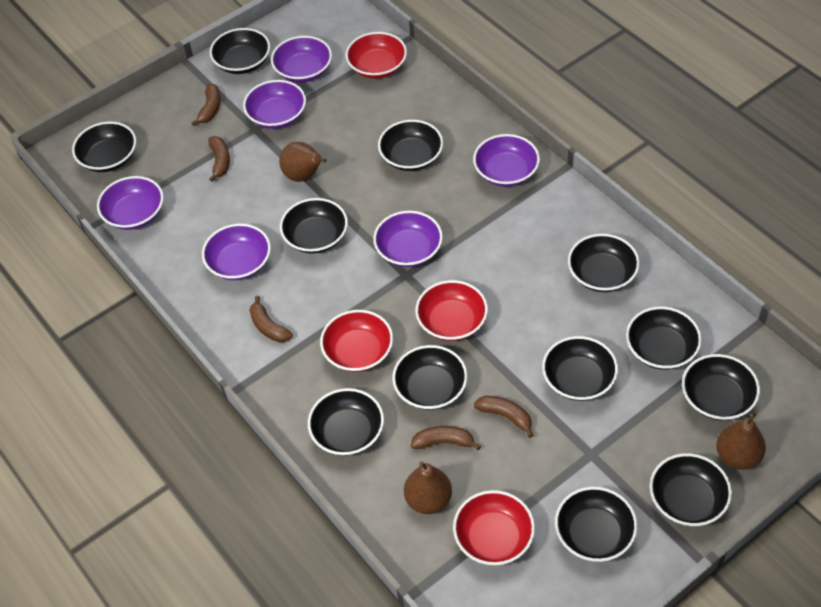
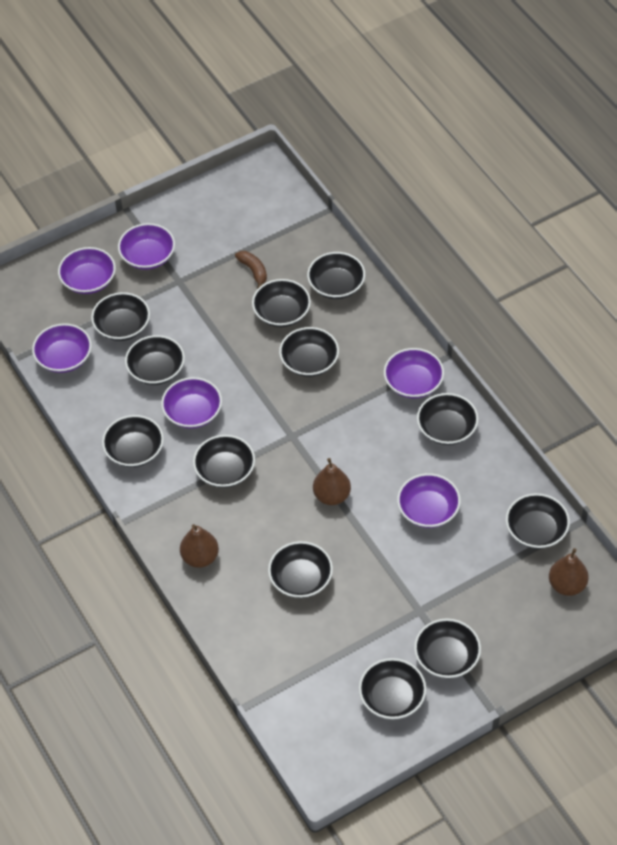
brown banana: 5 -> 1
red bowl: 4 -> 0

